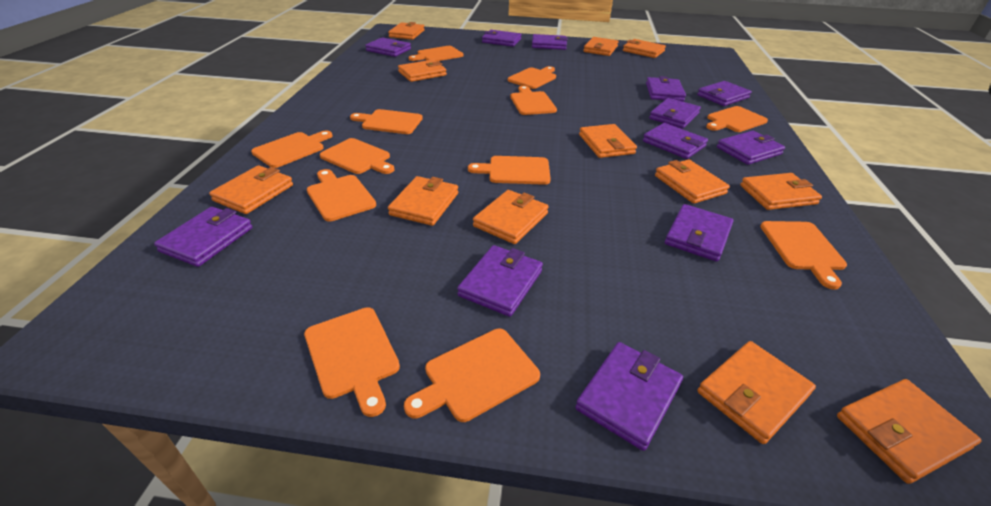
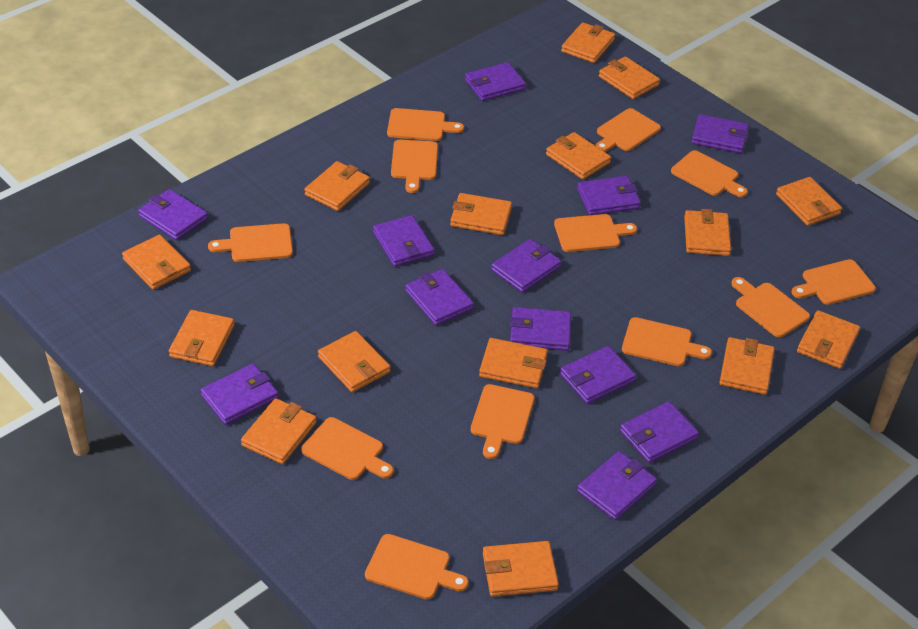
orange wallet: 12 -> 15

